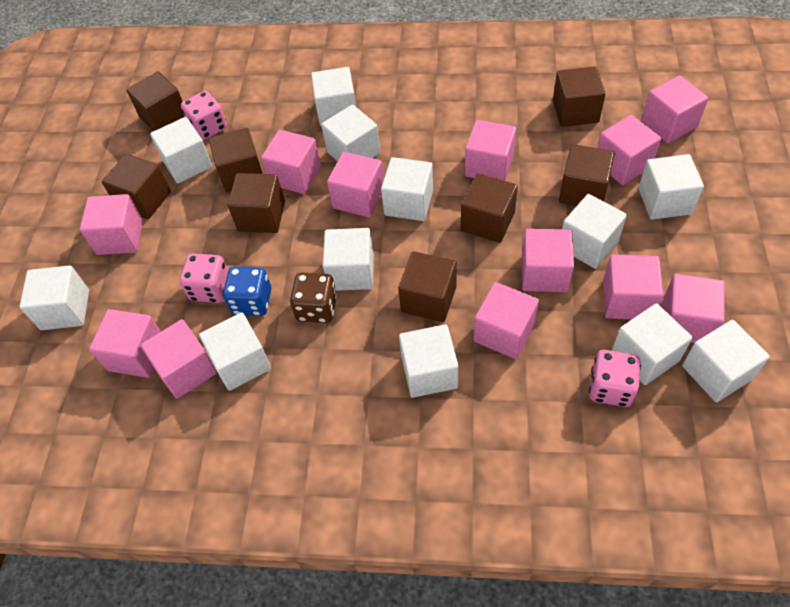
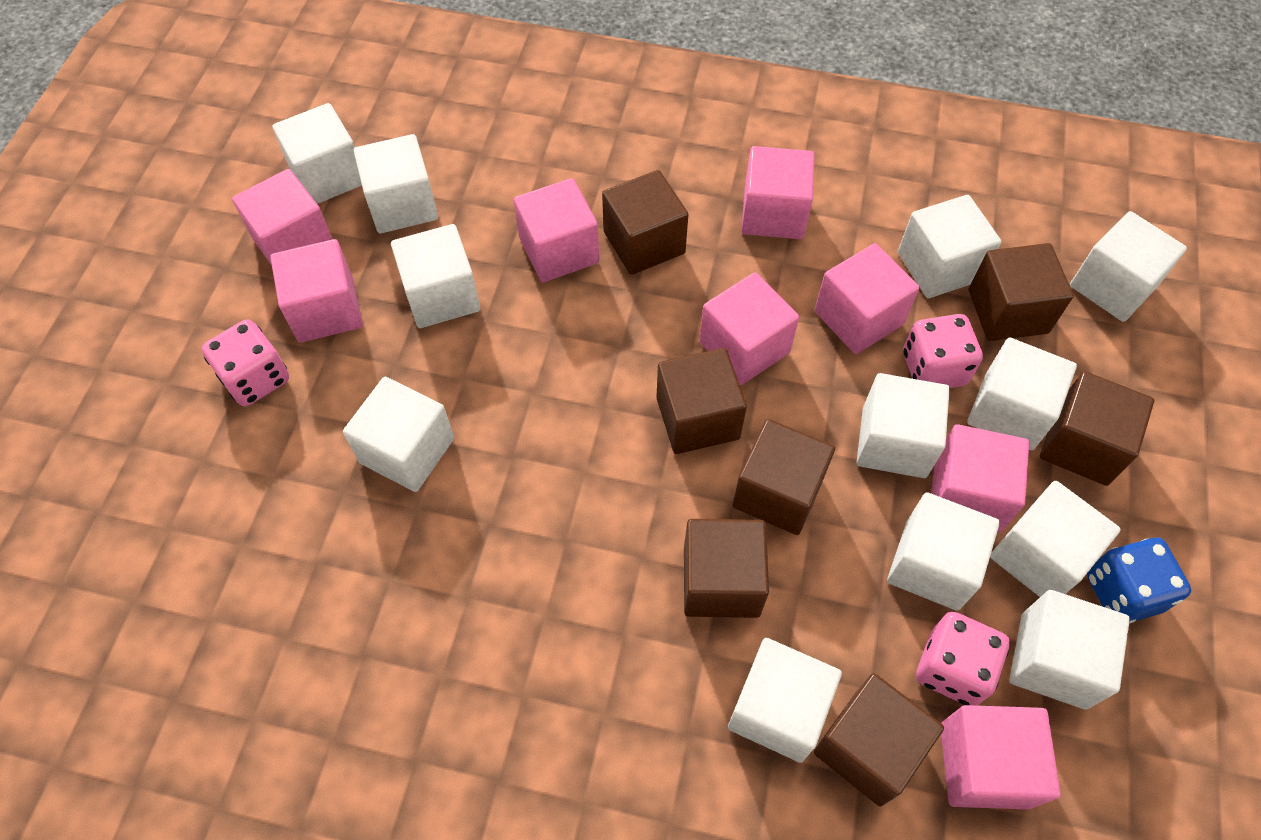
brown cube: 8 -> 7
brown dice: 1 -> 0
pink cube: 12 -> 8

